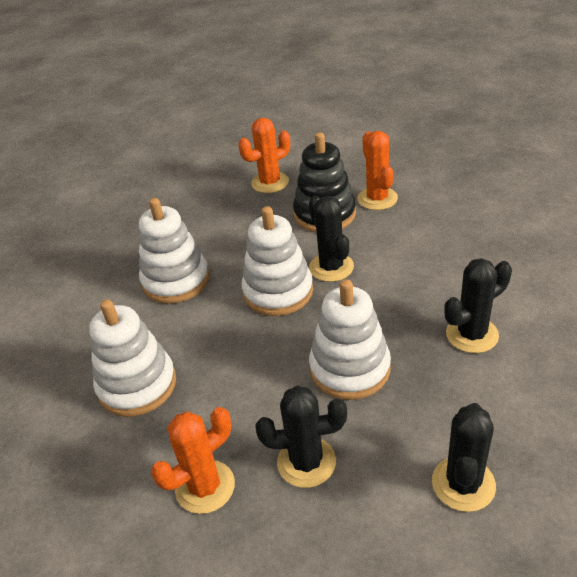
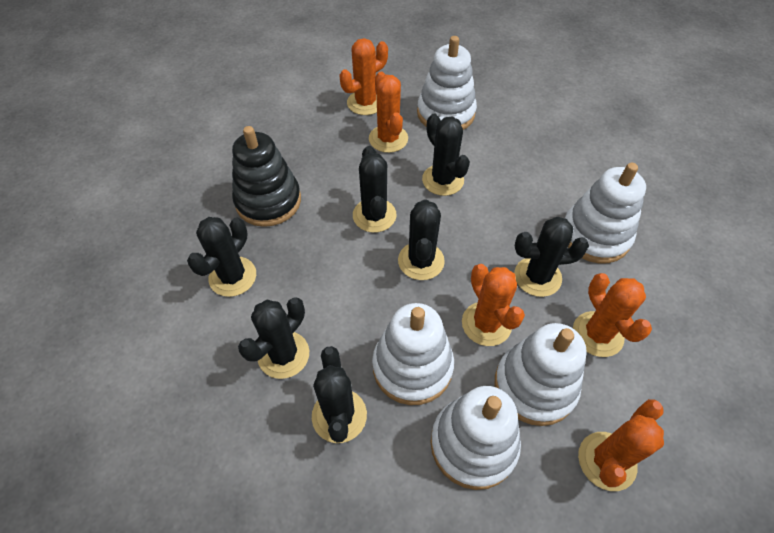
black cactus: 4 -> 7
orange cactus: 3 -> 5
white stacking toy: 4 -> 5

